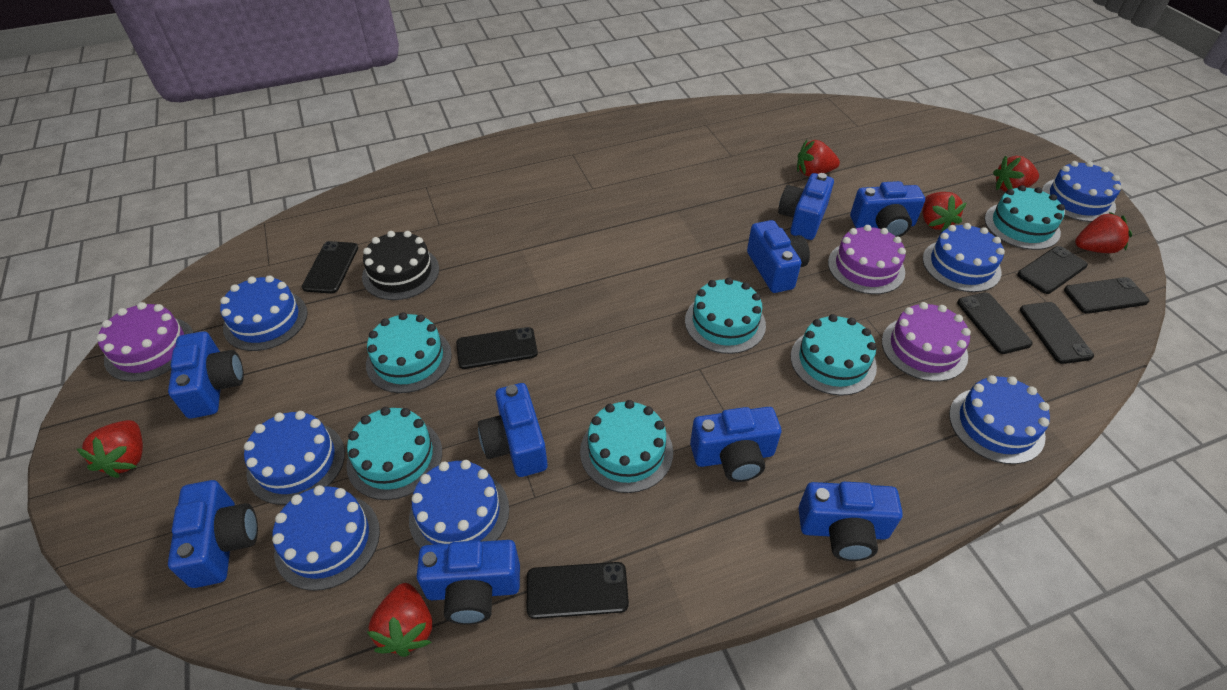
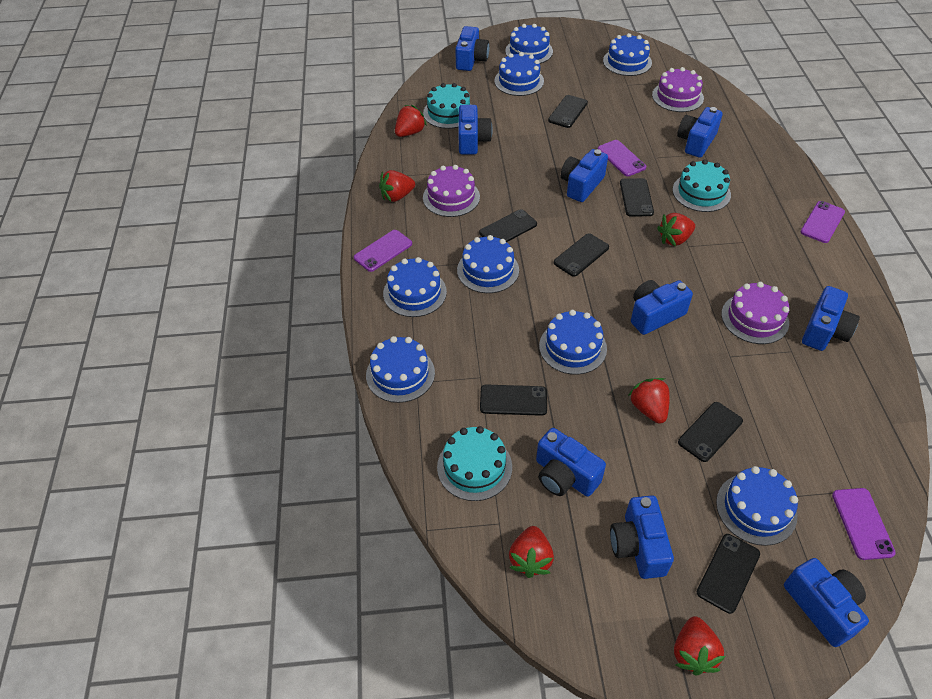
black cake: 1 -> 0
blue cake: 7 -> 8
purple phone: 0 -> 4
turquoise cake: 6 -> 3

